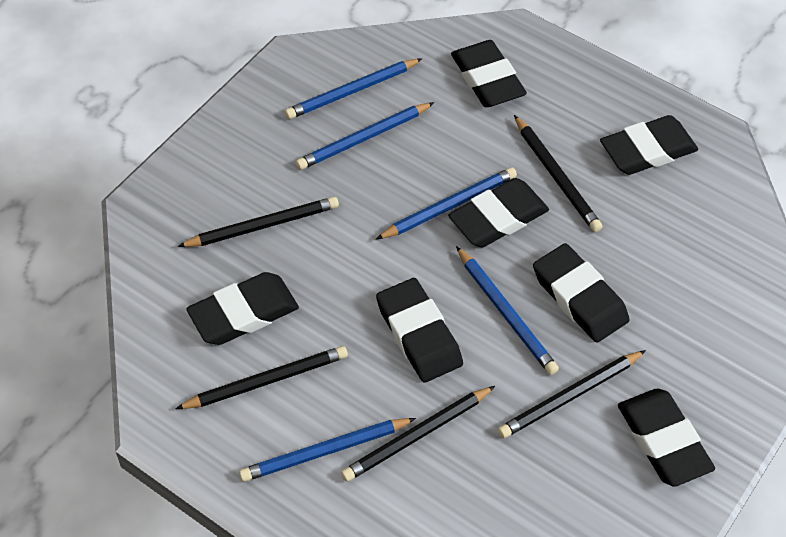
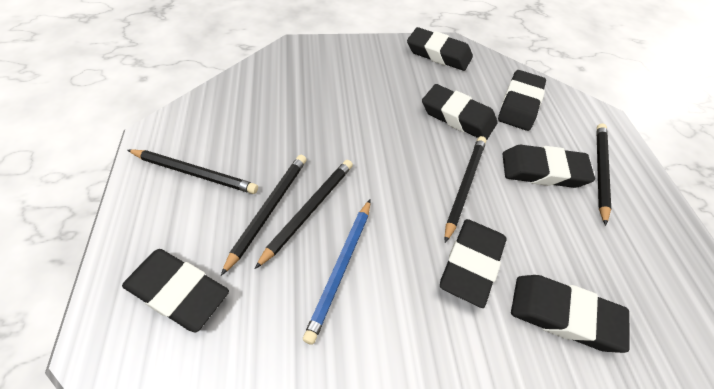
blue pencil: 5 -> 1

